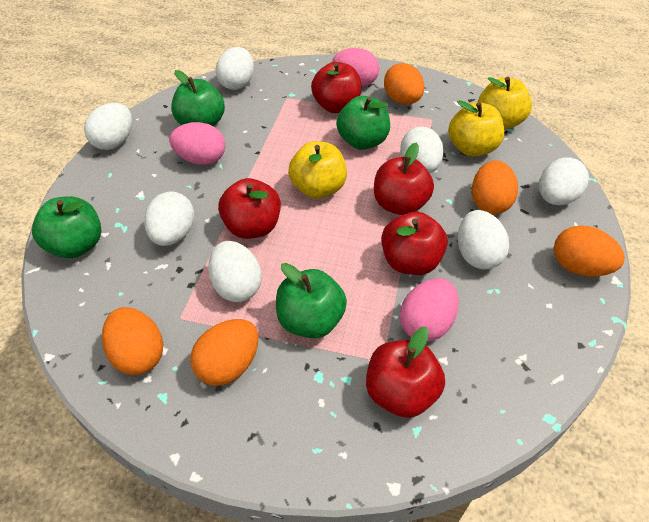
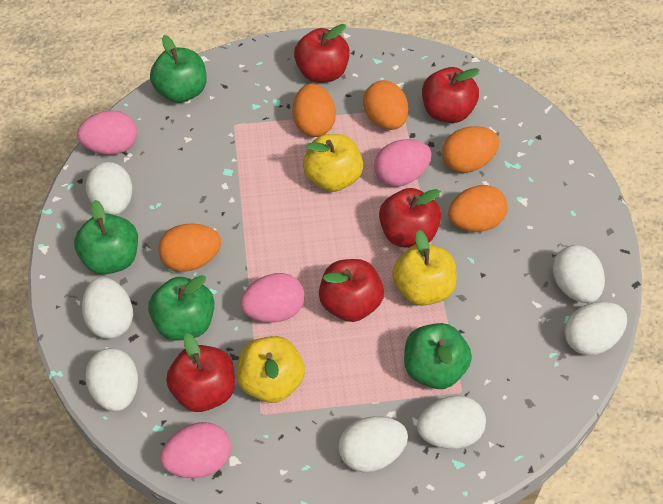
pink egg: 3 -> 4

